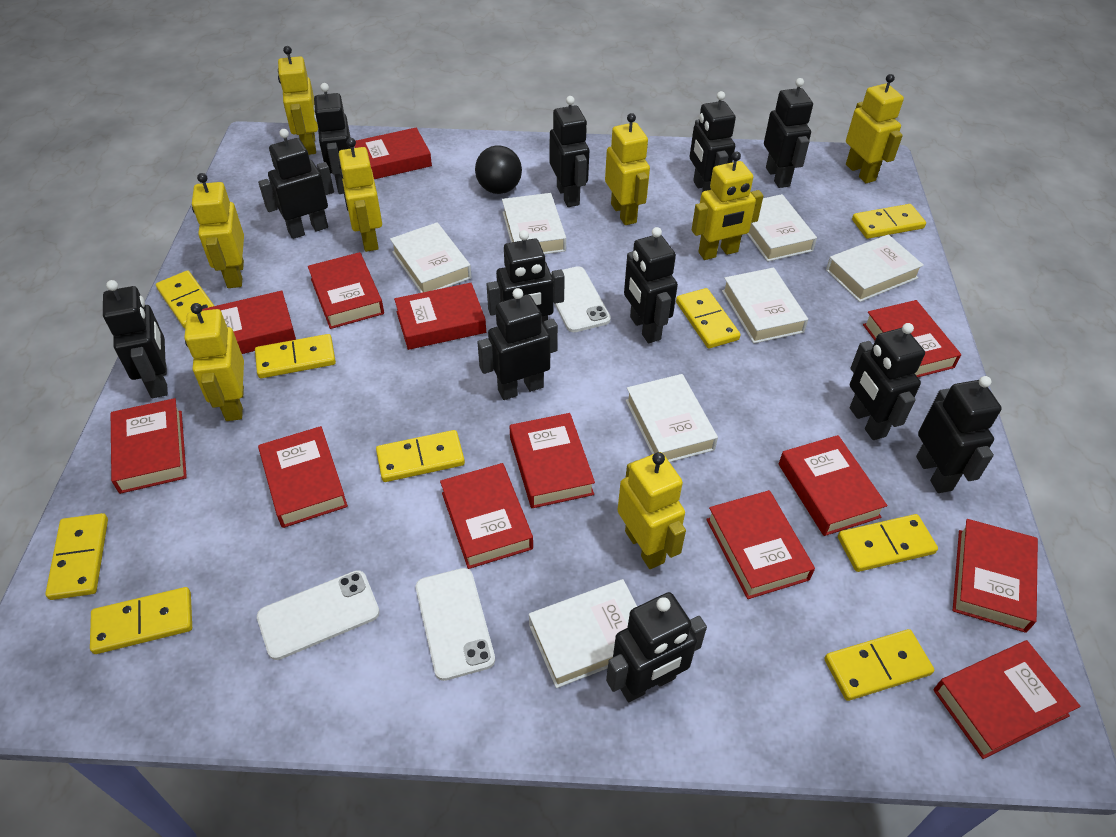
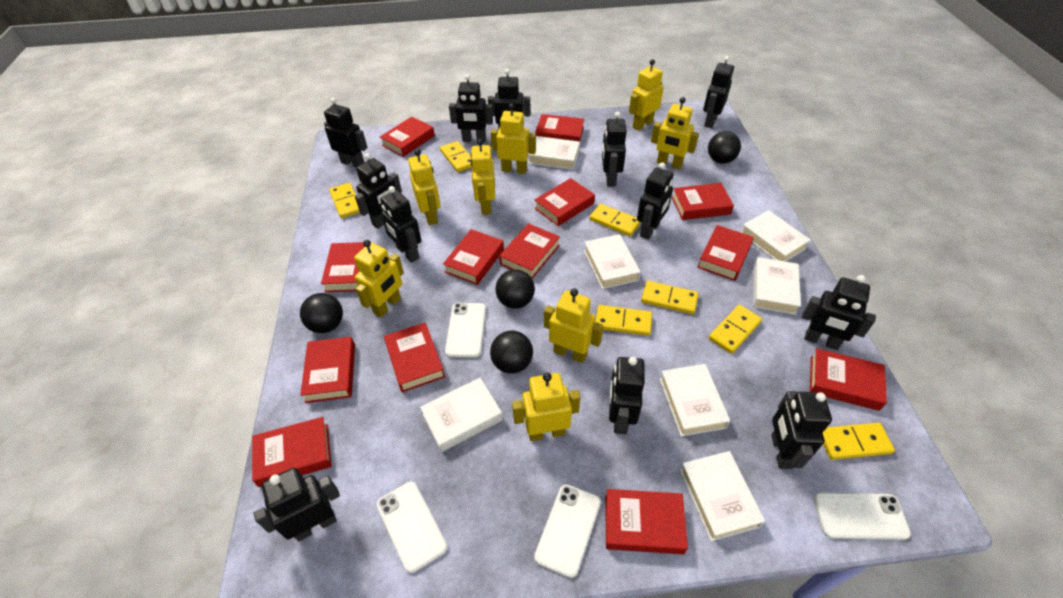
black ball: 1 -> 4
white phone: 3 -> 4
yellow domino: 9 -> 7

